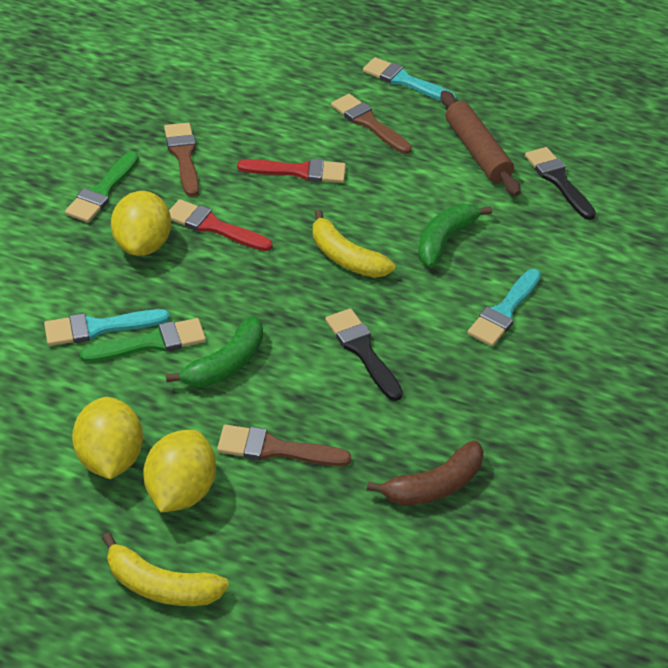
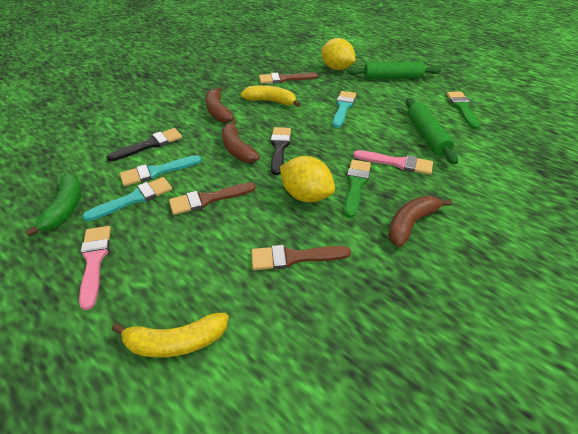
brown banana: 1 -> 3
brown rolling pin: 1 -> 0
green banana: 2 -> 1
green rolling pin: 0 -> 2
pink brush: 0 -> 2
red brush: 2 -> 0
yellow lemon: 3 -> 2

